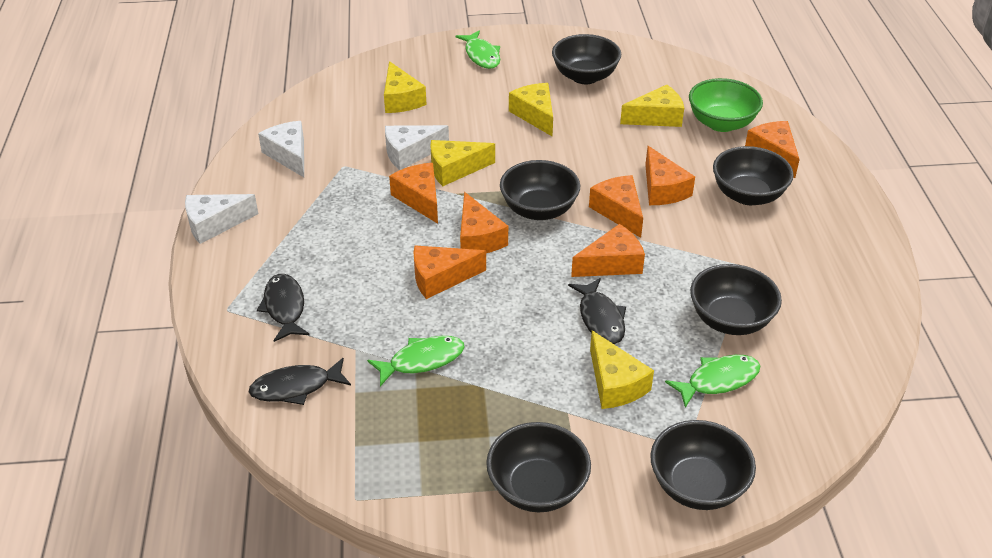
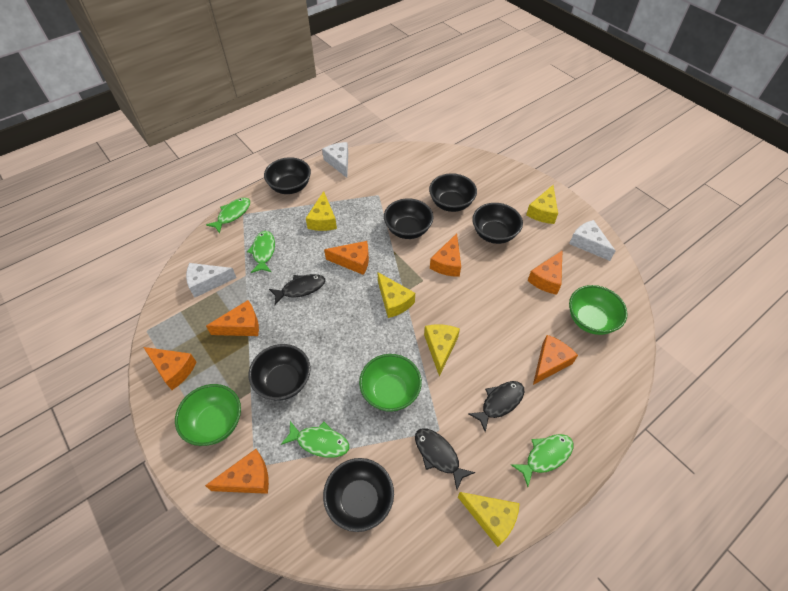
green bowl: 1 -> 3
green fish: 3 -> 4

